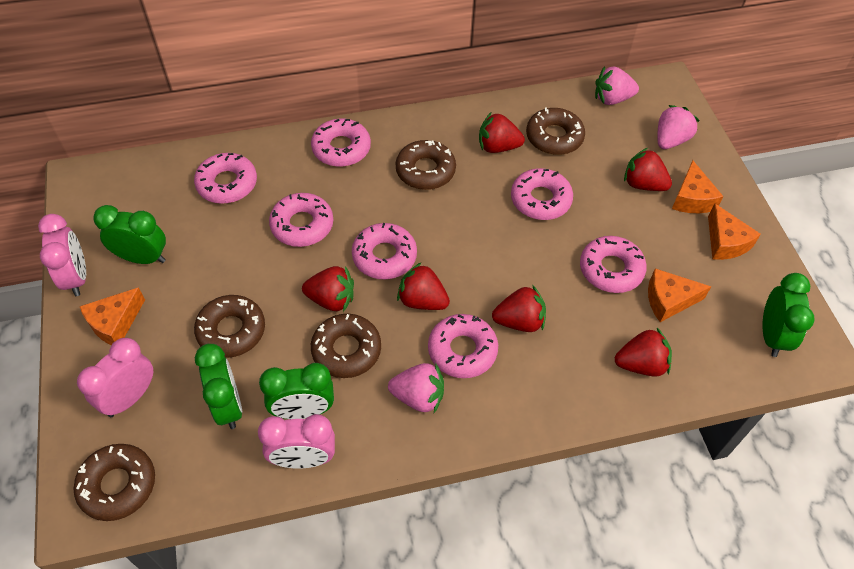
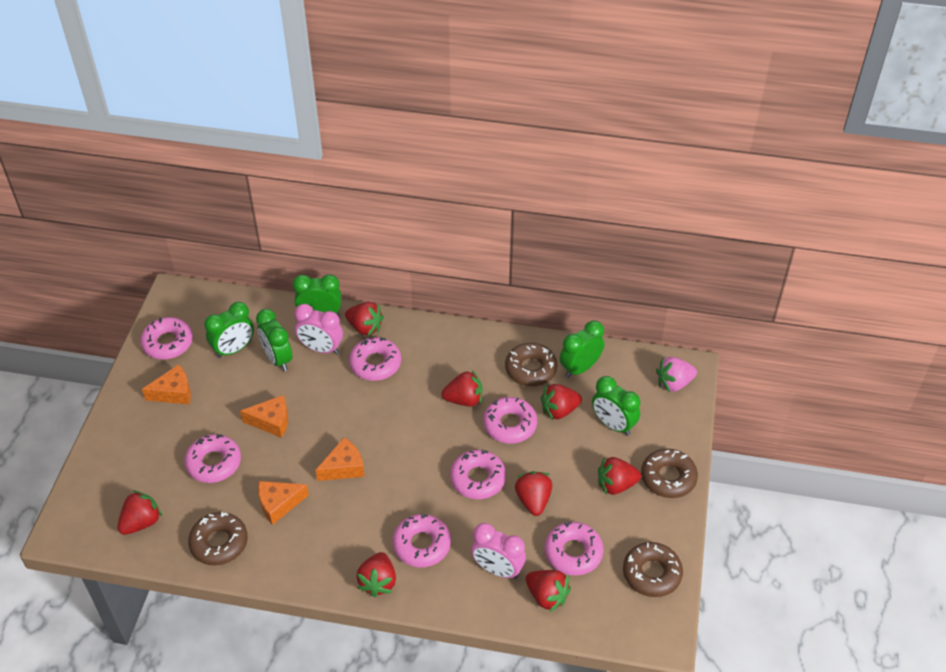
brown donut: 5 -> 4
green clock: 4 -> 5
pink clock: 3 -> 2
pink strawberry: 3 -> 1
red strawberry: 6 -> 8

